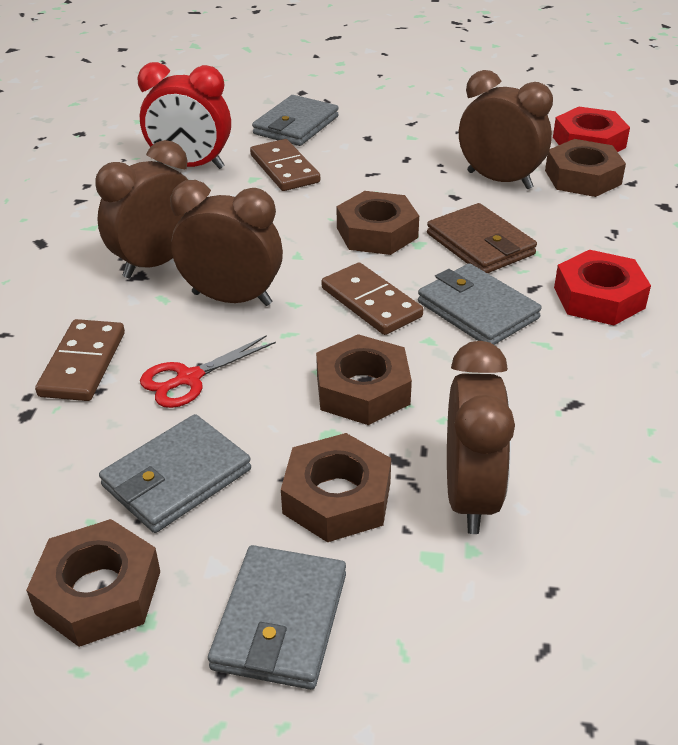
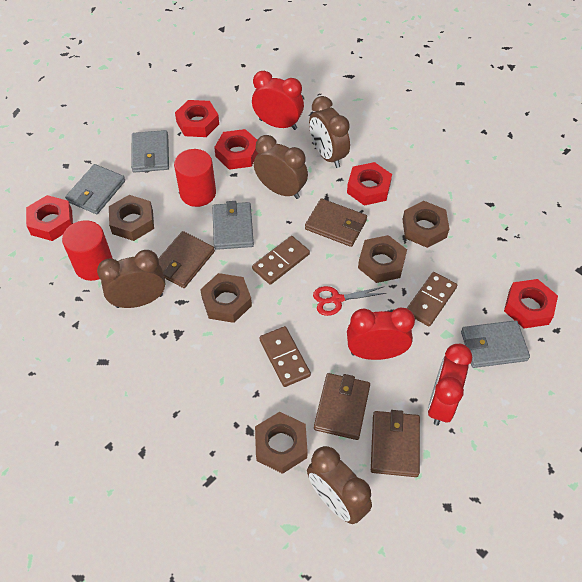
brown wallet: 1 -> 4
red clock: 1 -> 3
red cylinder: 0 -> 2
red nut: 2 -> 5

